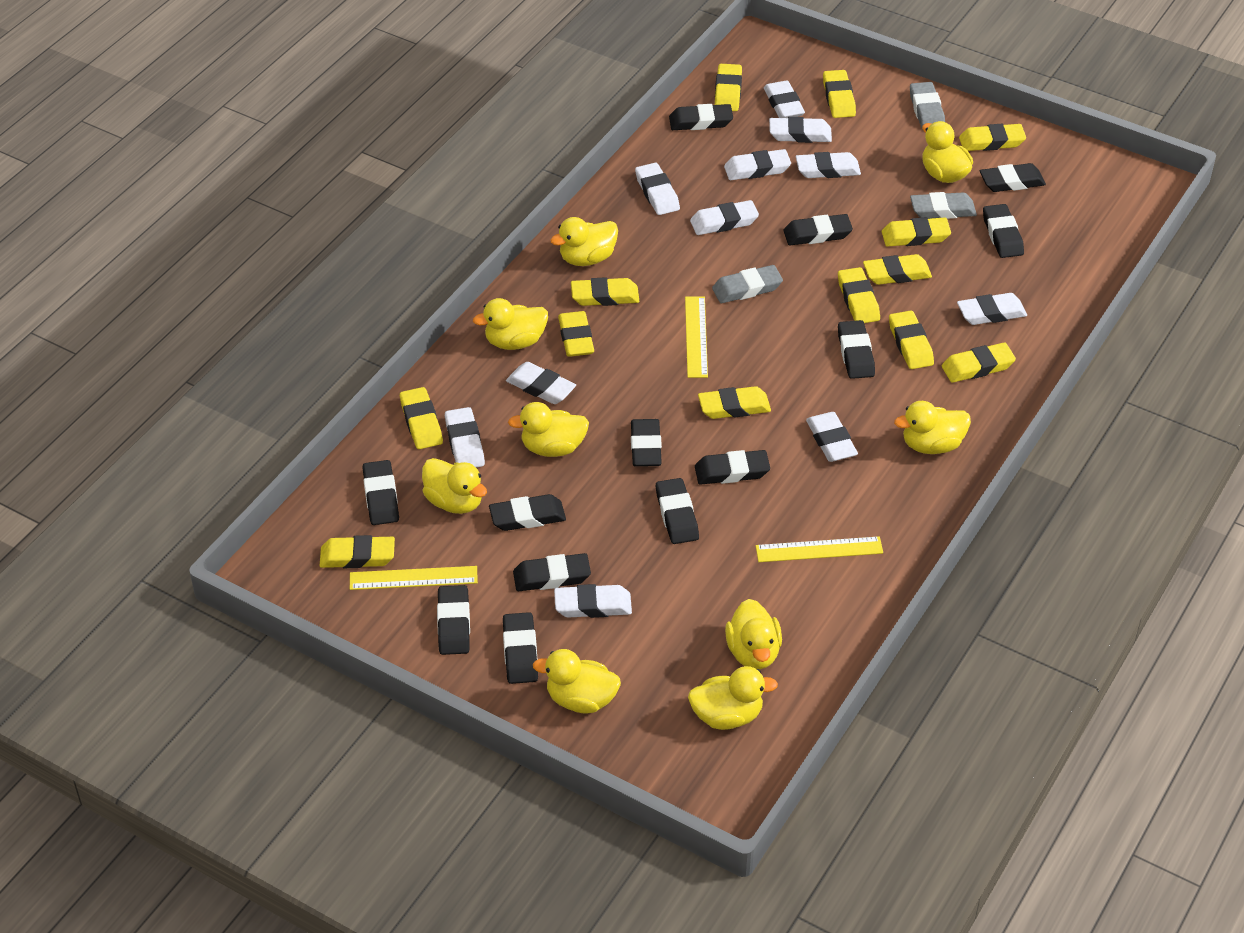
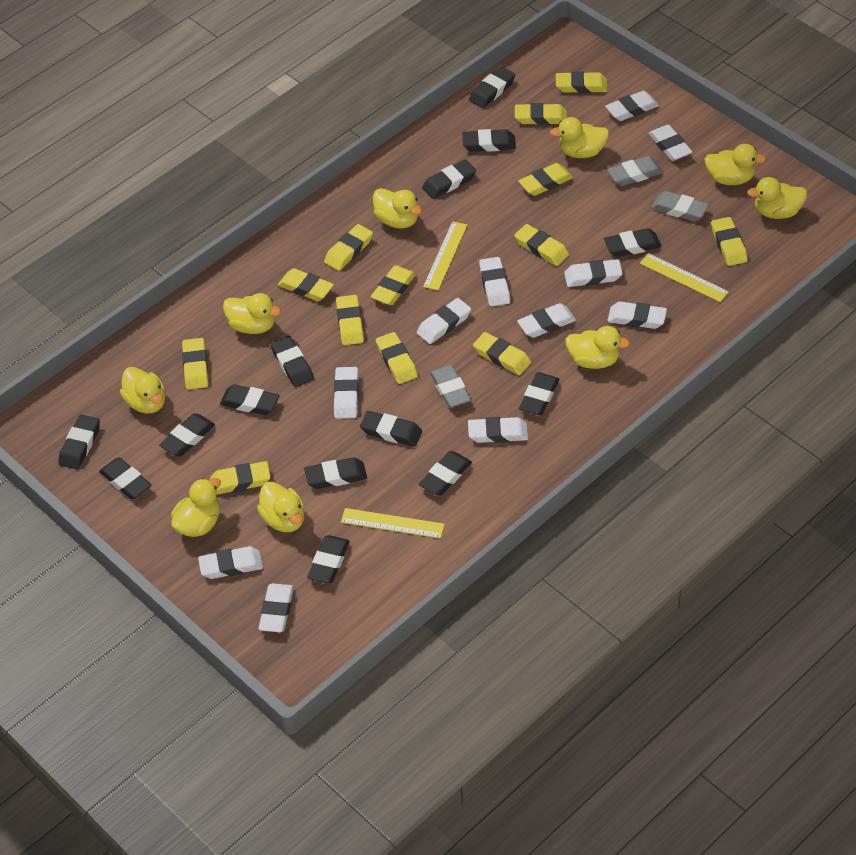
black eraser: 13 -> 14

